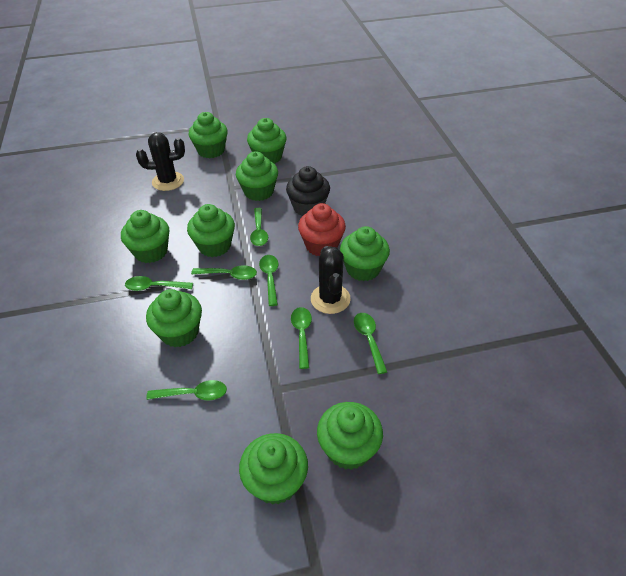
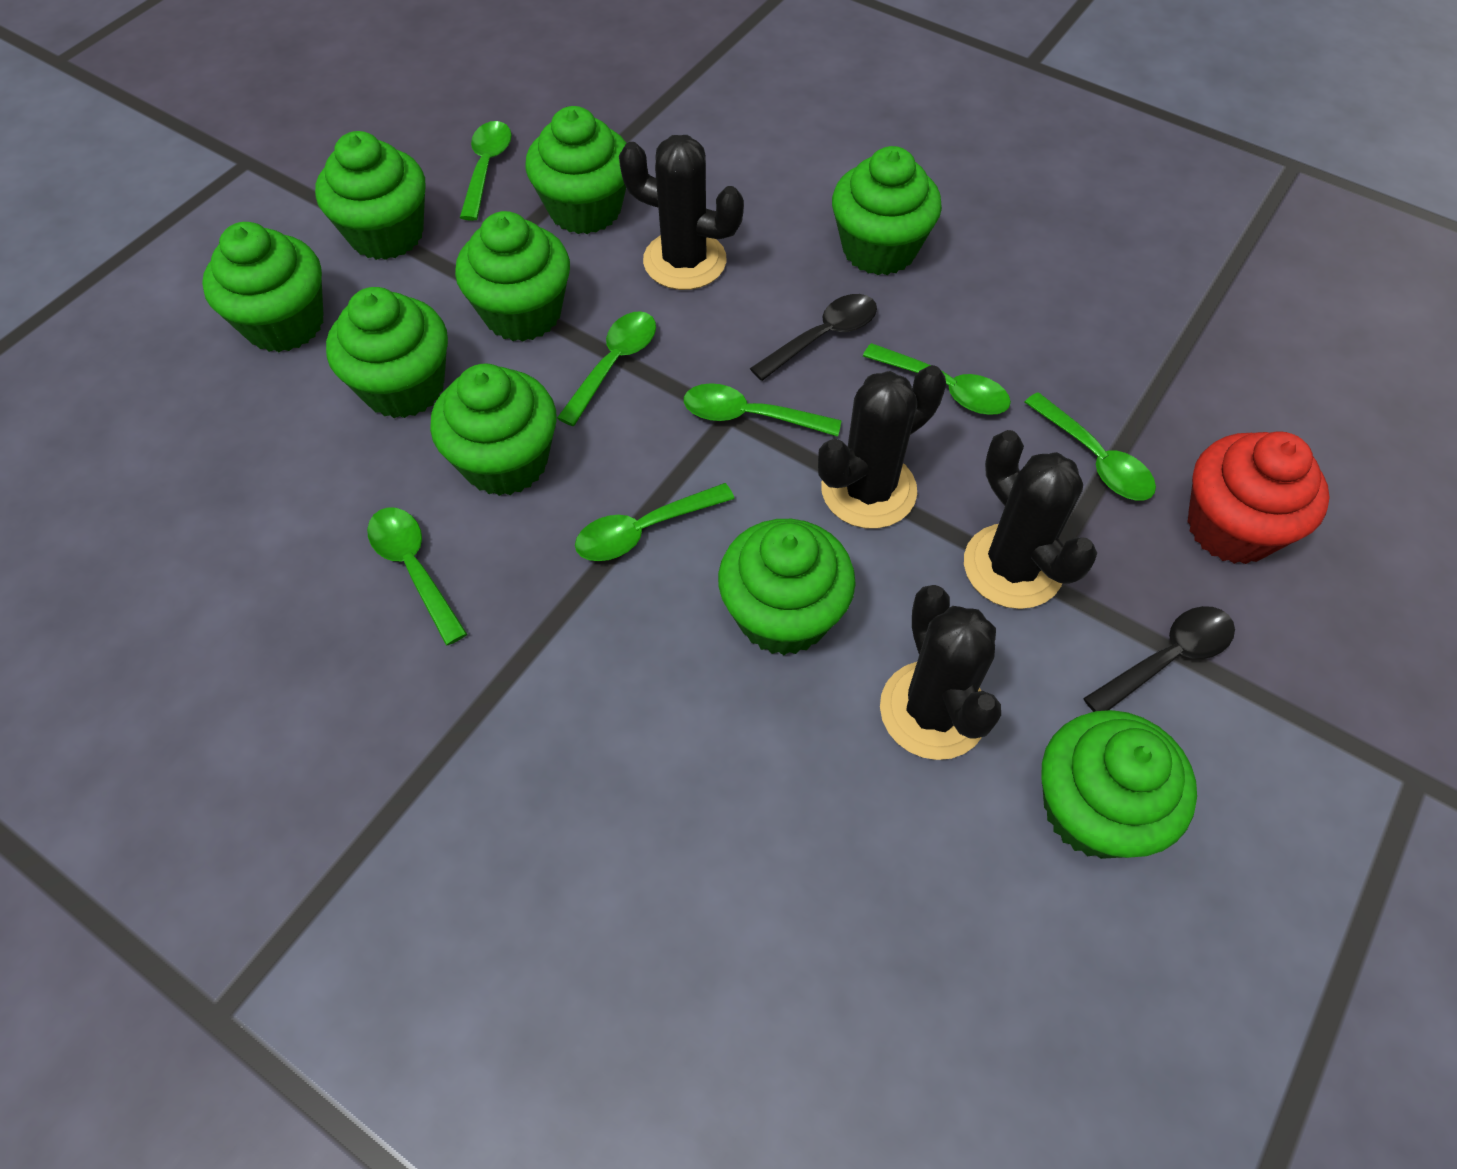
black cactus: 2 -> 4
black cupcake: 1 -> 0
black spoon: 0 -> 2

